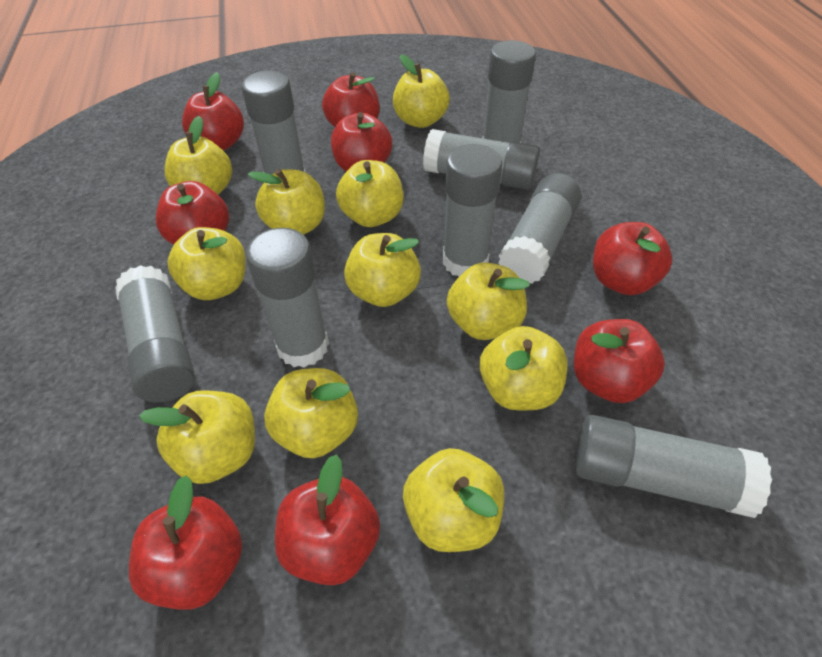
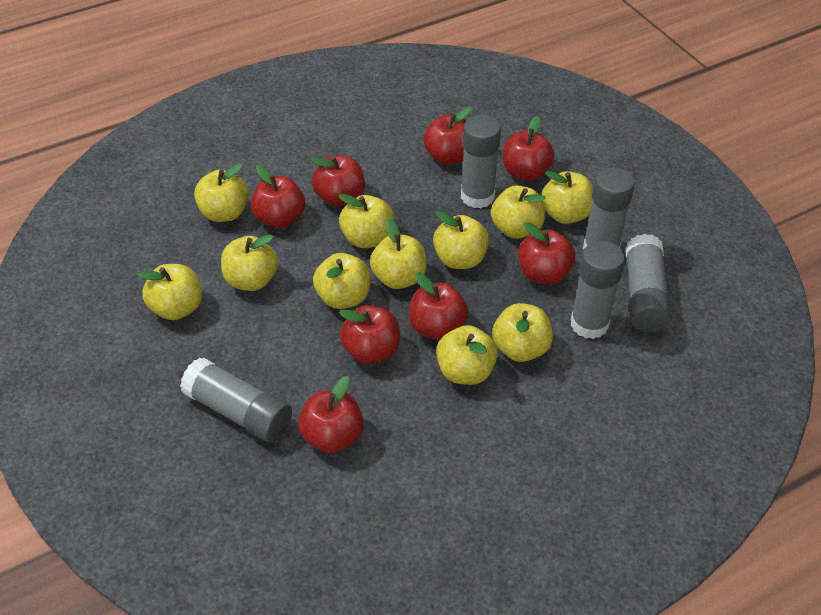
grey glue stick: 8 -> 5

